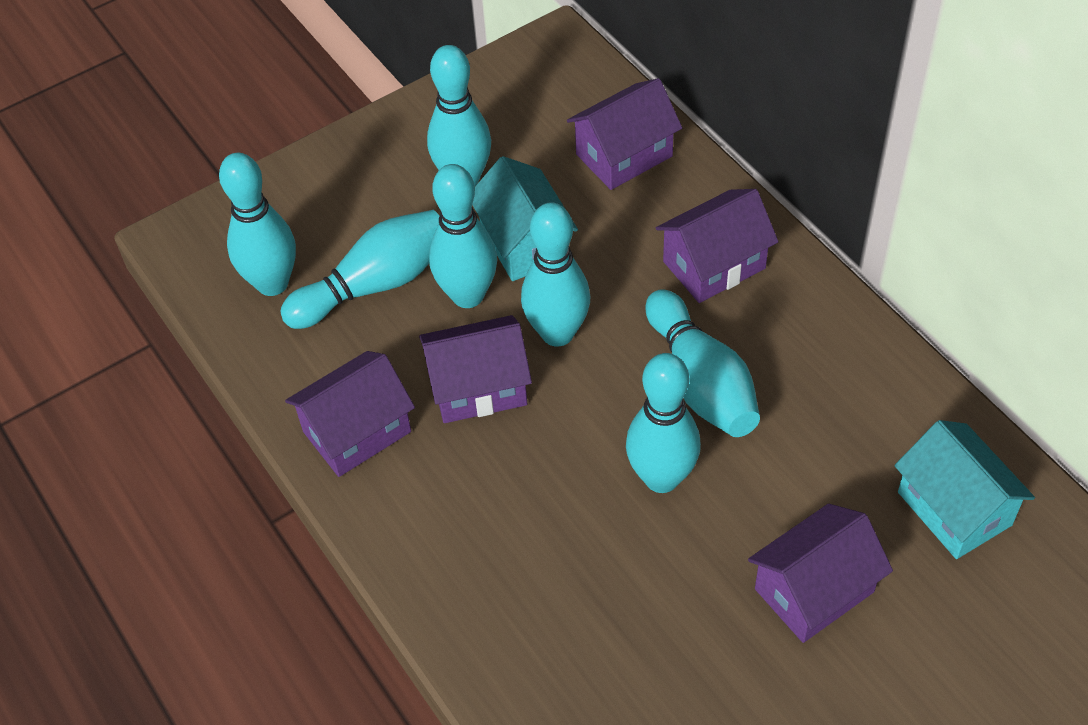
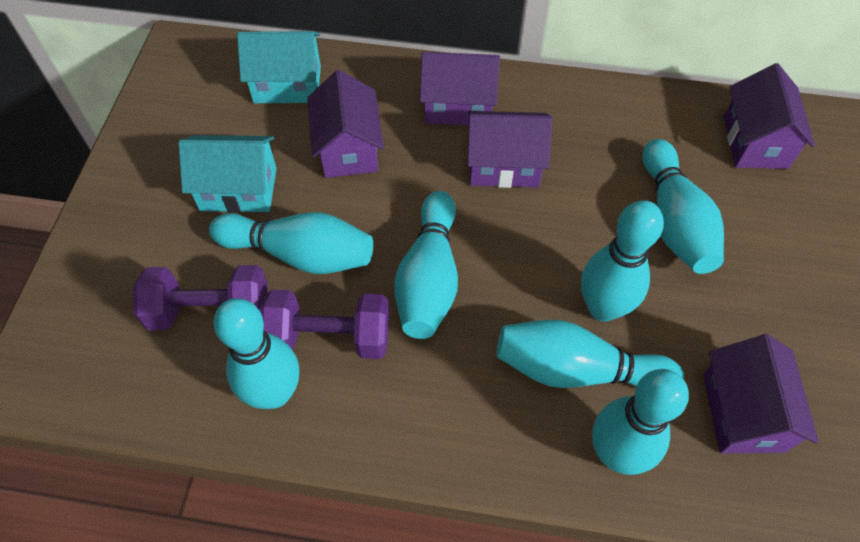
purple dumbbell: 0 -> 2

